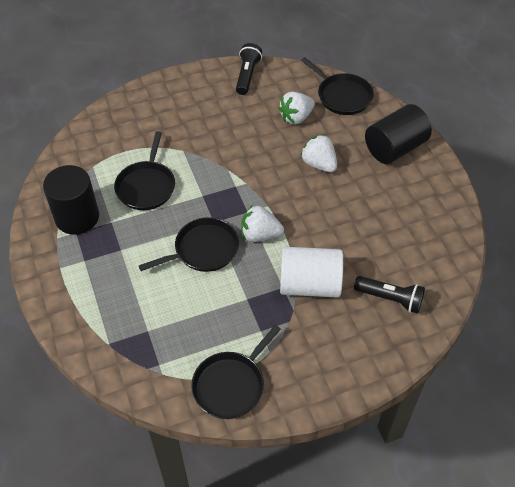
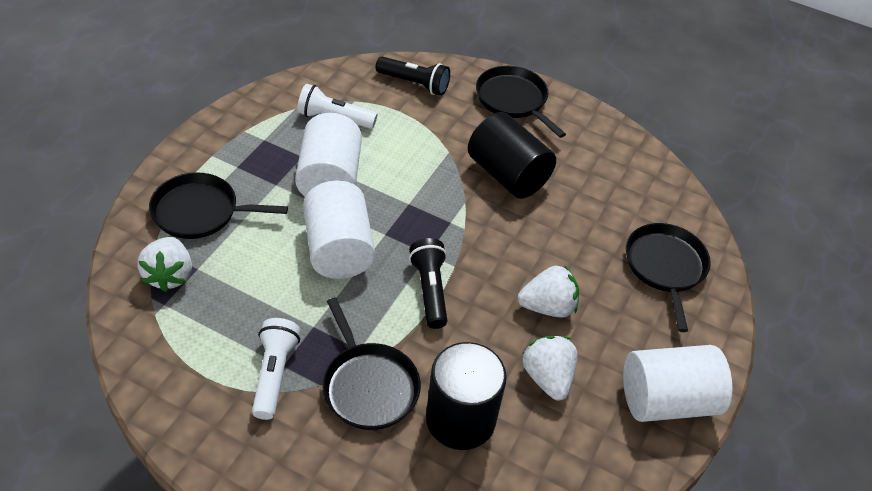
white cylinder: 1 -> 3
white flashlight: 0 -> 2

